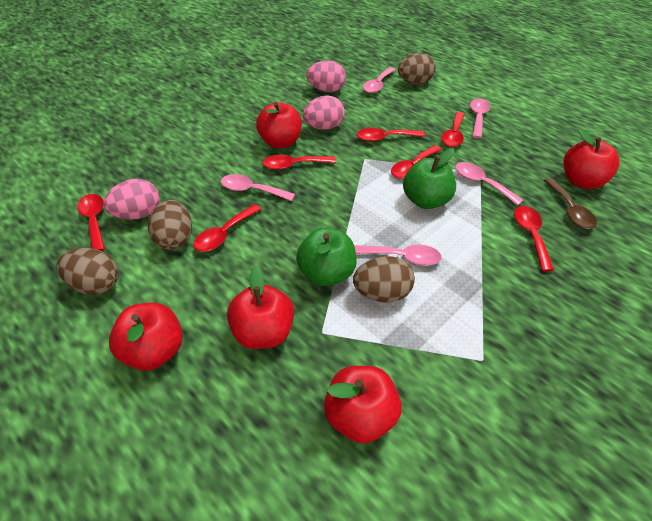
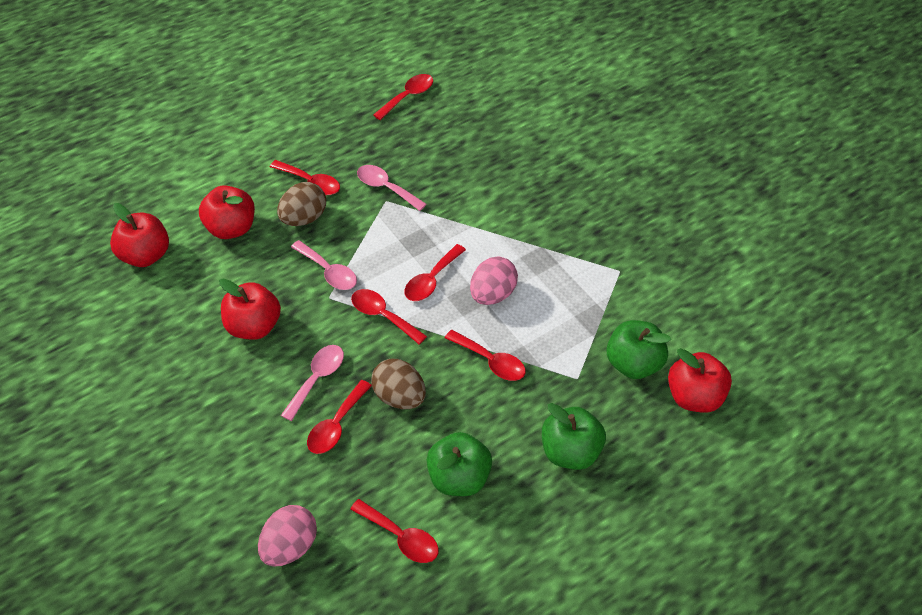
brown egg: 4 -> 2
brown spoon: 1 -> 0
green apple: 2 -> 3
pink egg: 3 -> 2
pink spoon: 5 -> 3
red apple: 5 -> 4

